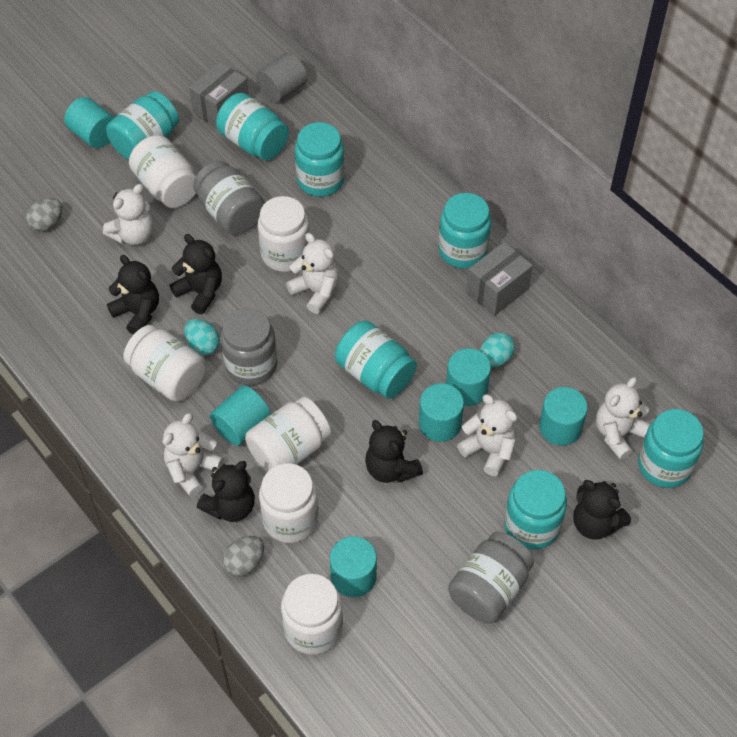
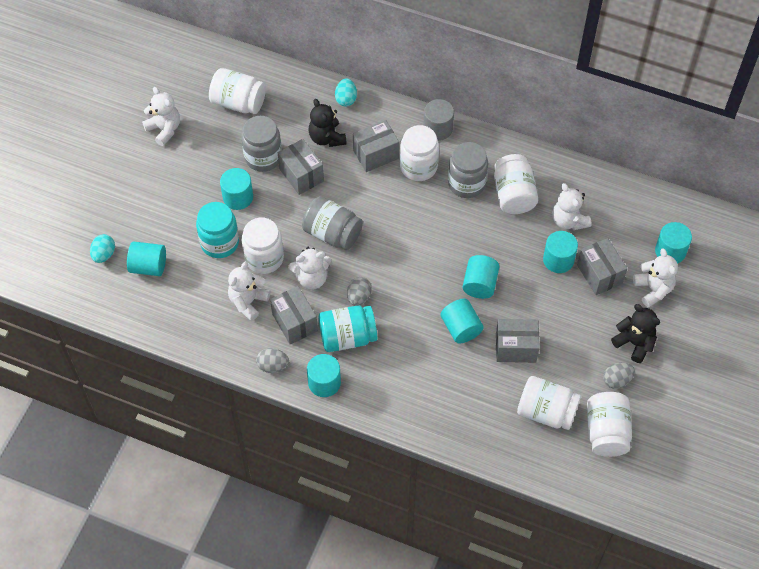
black teddy bear: 5 -> 2
grey box: 2 -> 5
grey egg: 2 -> 3
turquoise cylinder: 6 -> 7
turquoise jar: 7 -> 2

